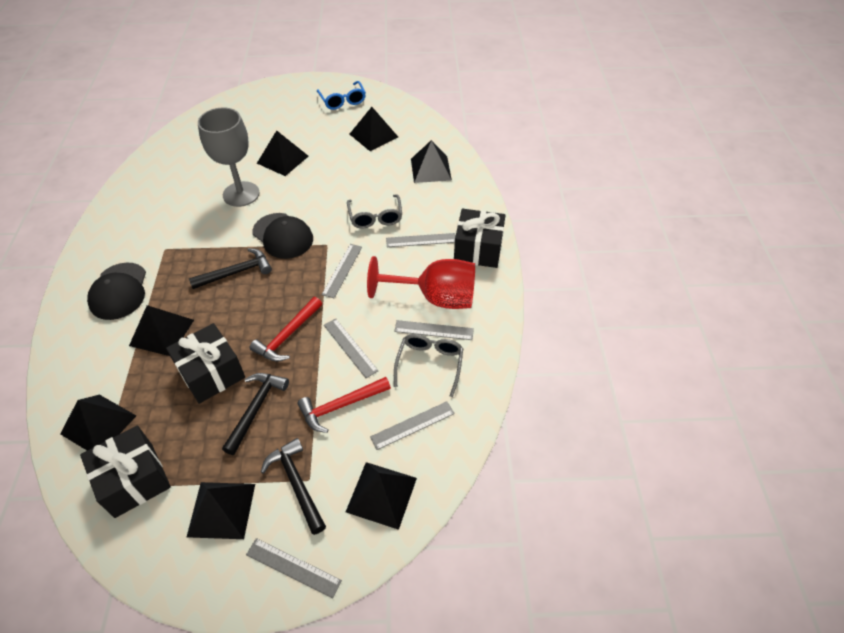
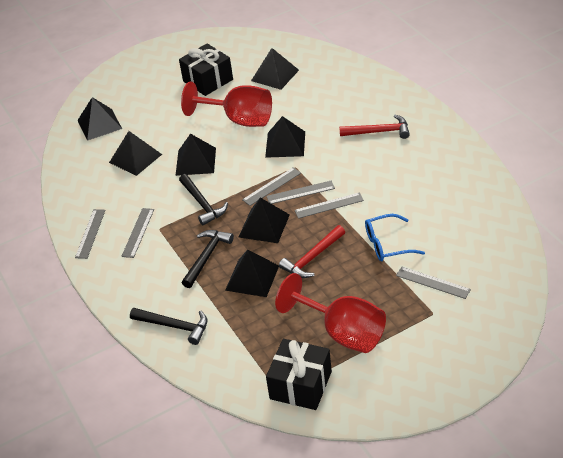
black cap: 2 -> 0
black gift: 3 -> 2
grey glasses: 2 -> 0
grey goblet: 1 -> 0
red goblet: 1 -> 2

